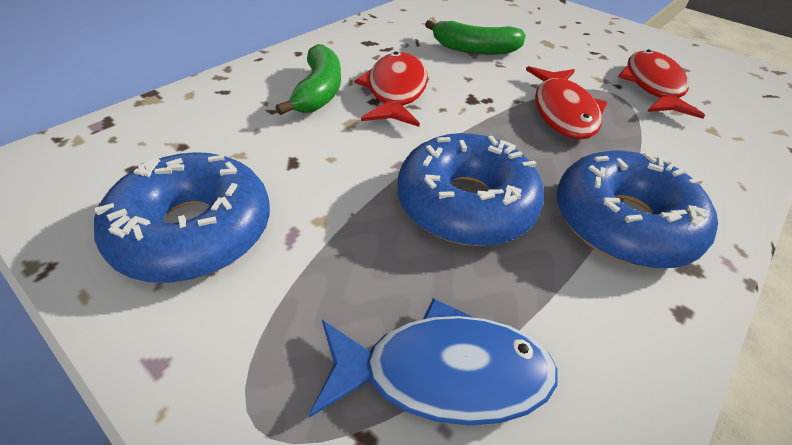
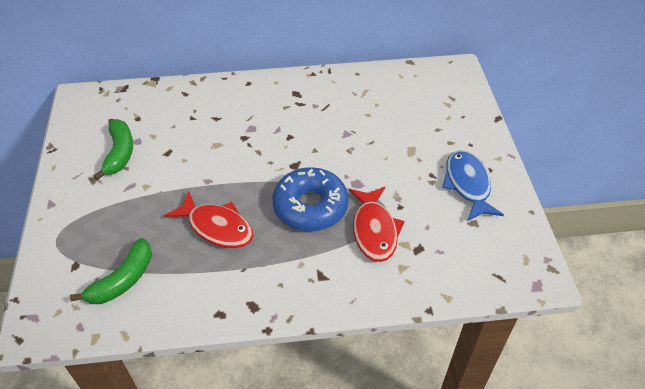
blue donut: 3 -> 1
red fish: 3 -> 2

